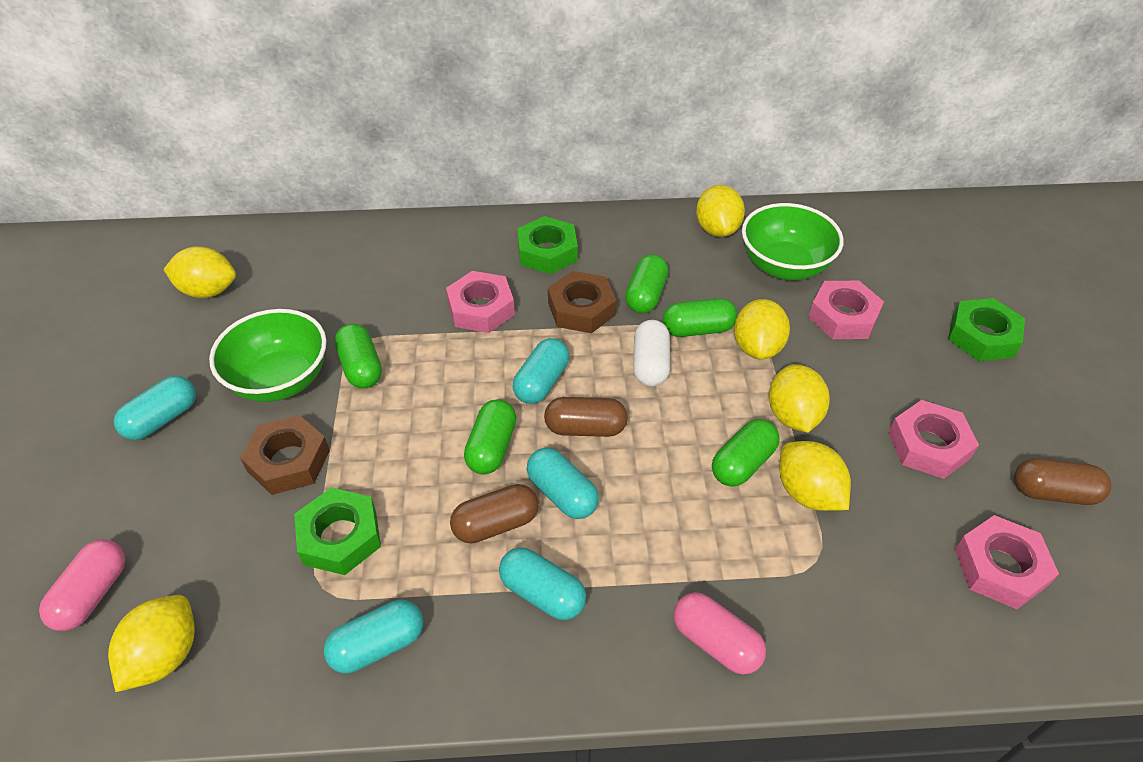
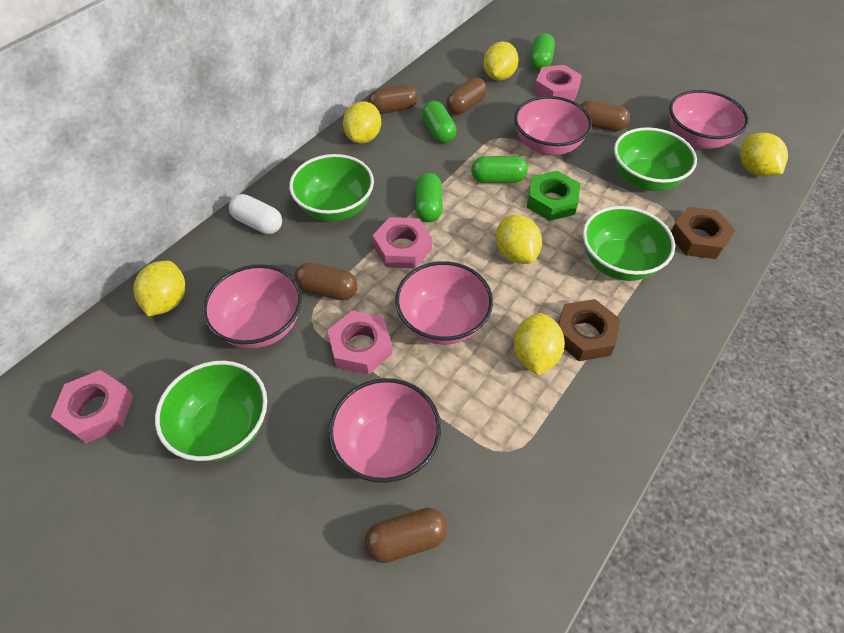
brown capsule: 3 -> 5
green bowl: 2 -> 4
green capsule: 5 -> 4
green nut: 3 -> 1
pink bowl: 0 -> 5
pink capsule: 2 -> 0
turquoise capsule: 5 -> 0

